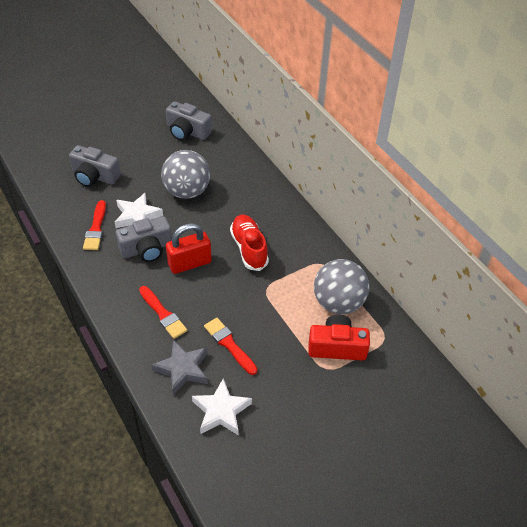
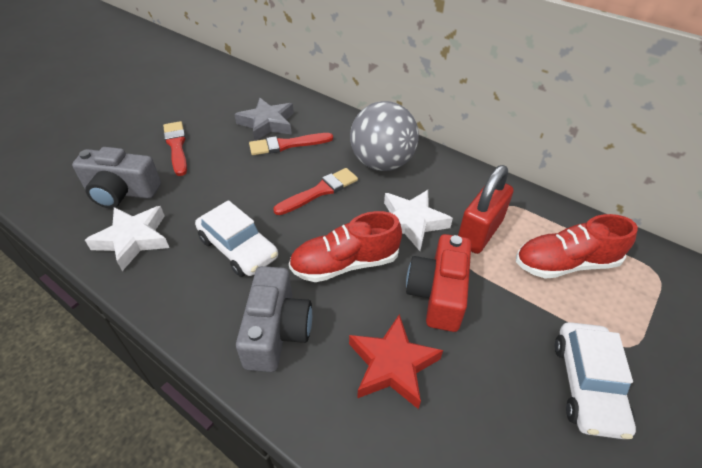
grey ball: 2 -> 1
grey camera: 3 -> 2
red shoe: 1 -> 2
red star: 0 -> 1
white car: 0 -> 2

